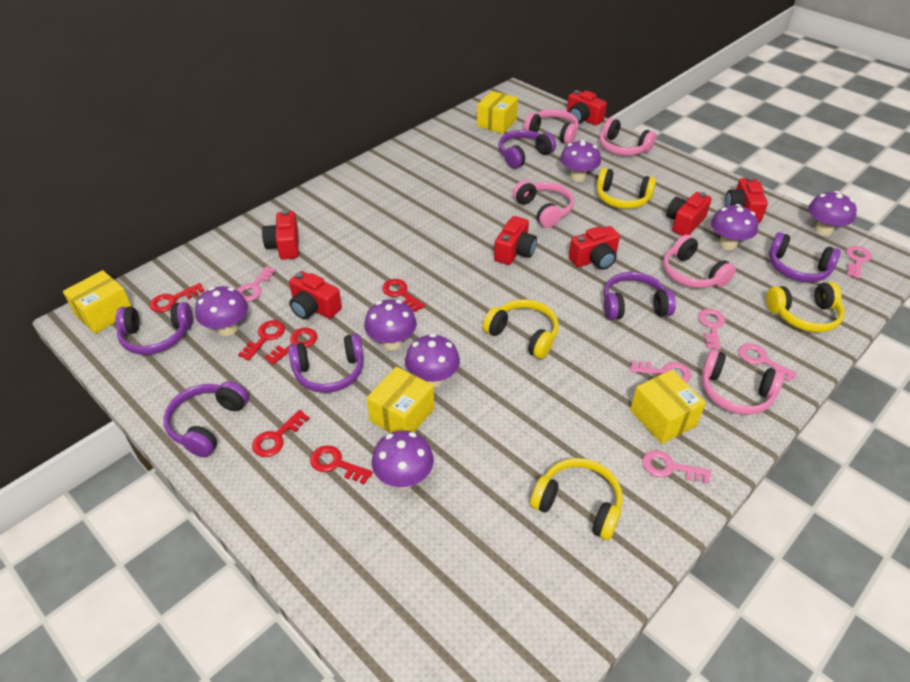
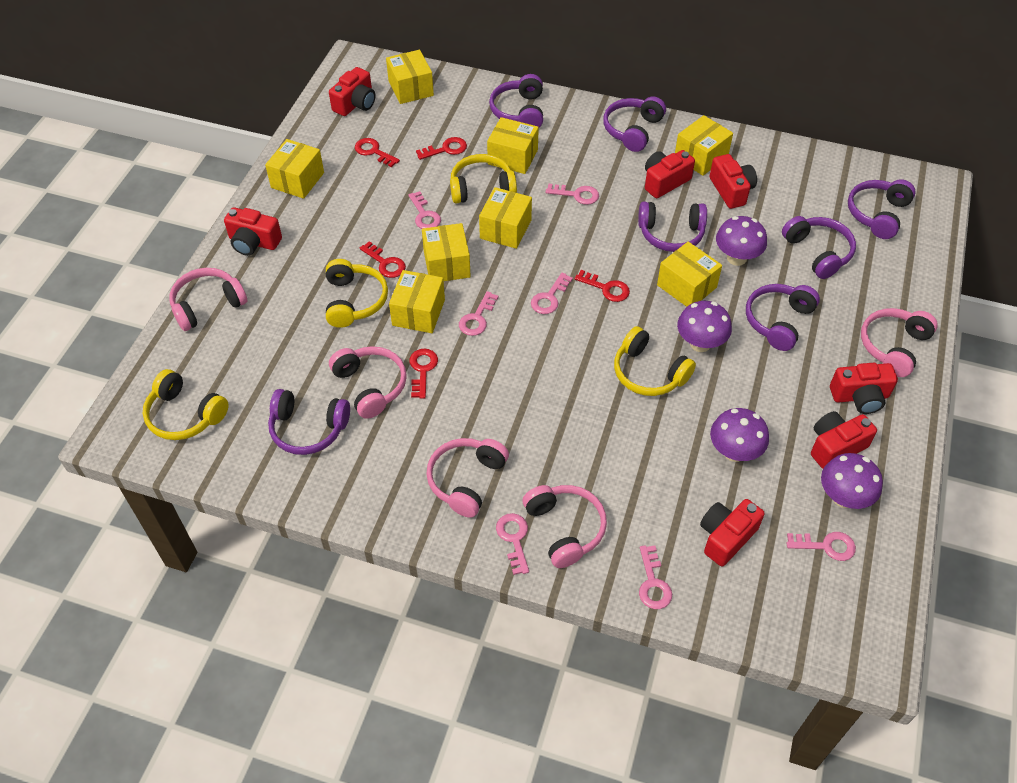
pink key: 6 -> 7
purple headphones: 6 -> 7
purple mushroom: 7 -> 4
red key: 6 -> 5
yellow box: 4 -> 8

